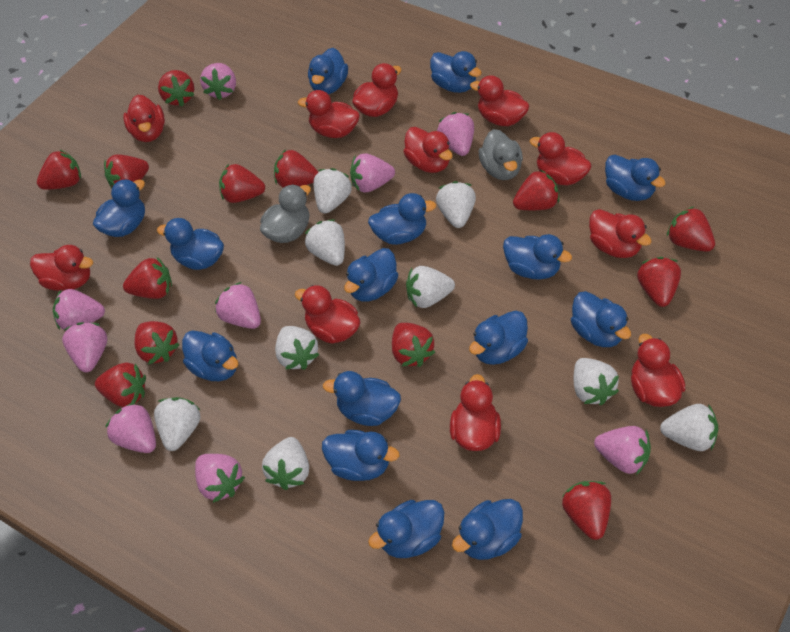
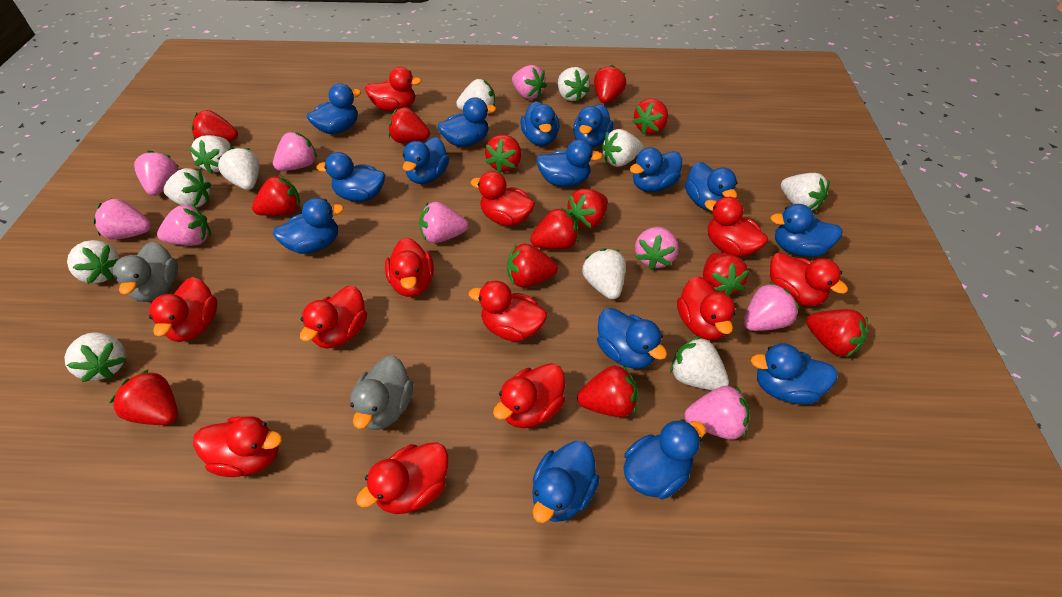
red duck: 11 -> 12
white strawberry: 9 -> 11

